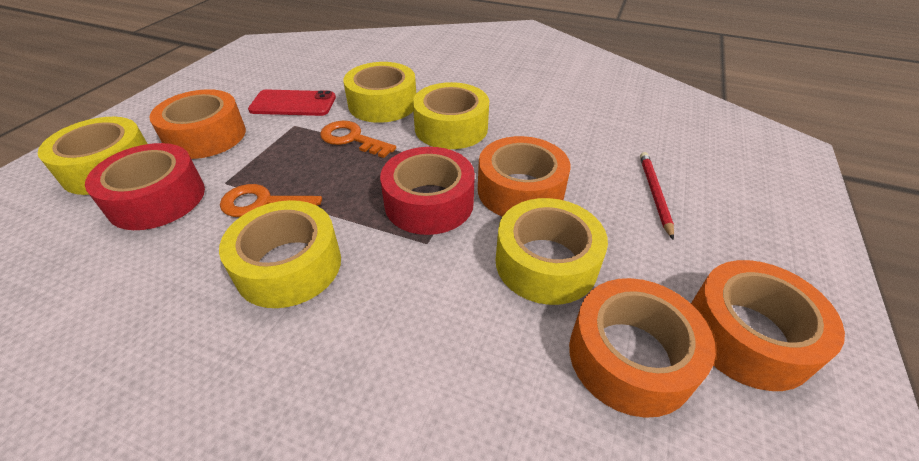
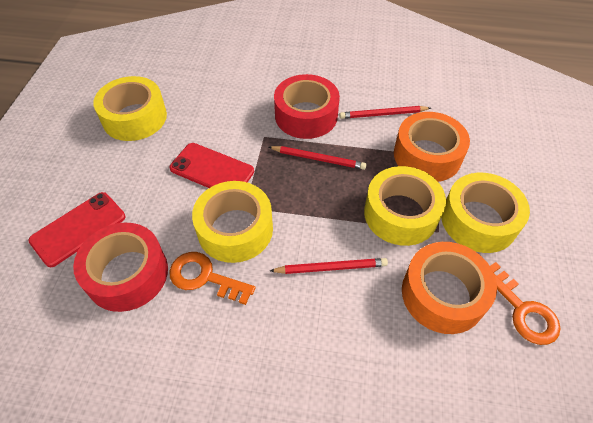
orange tape: 4 -> 2
red pencil: 1 -> 3
red phone: 1 -> 2
yellow tape: 5 -> 4

